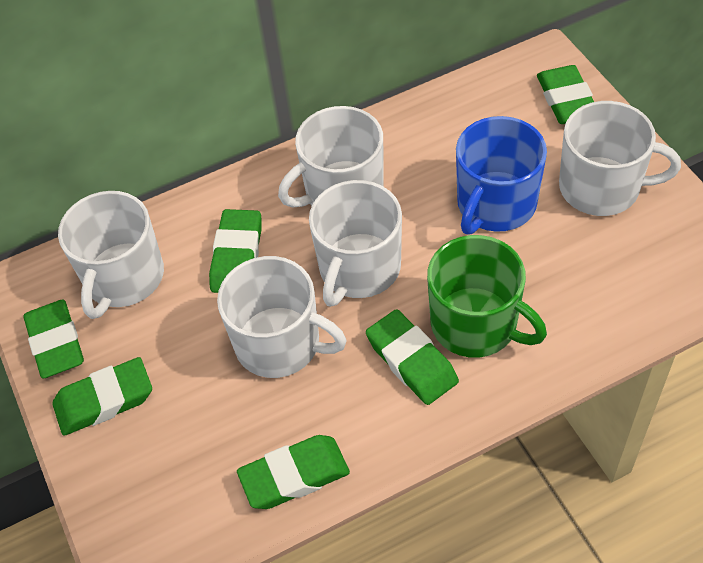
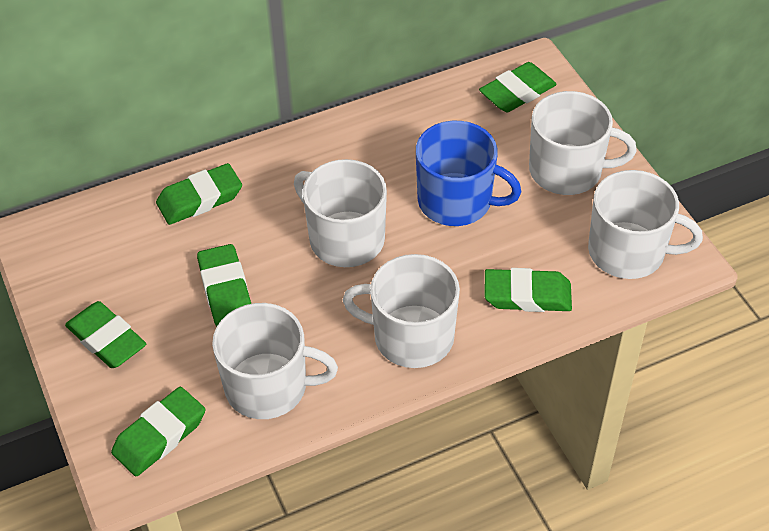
green mug: 1 -> 0

